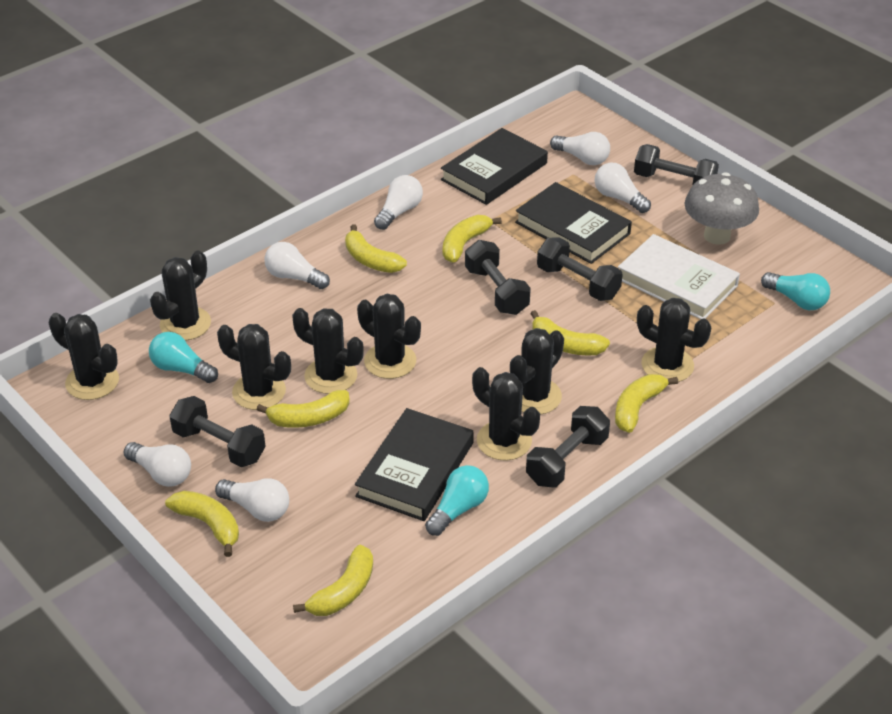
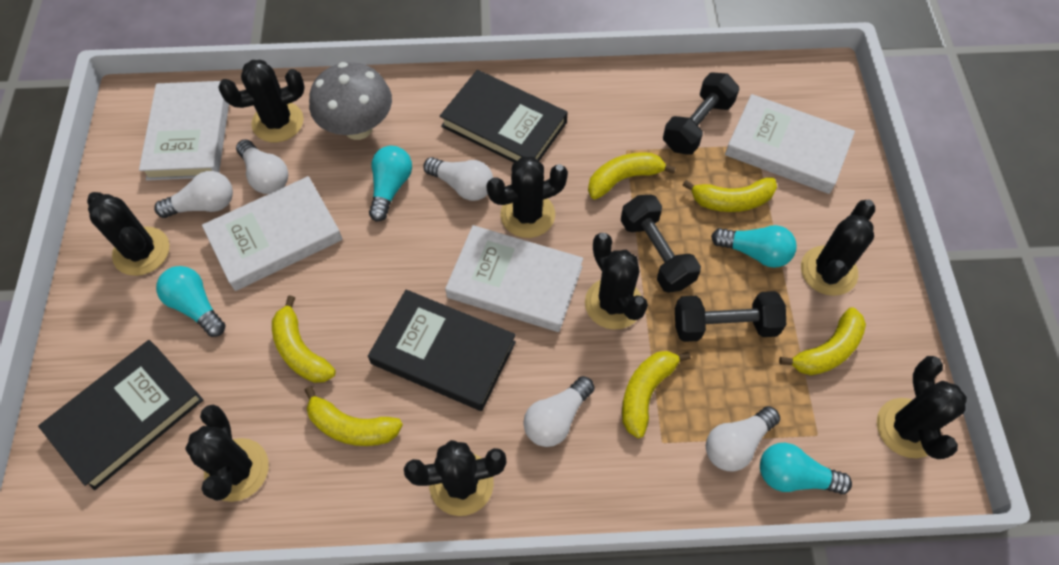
black dumbbell: 5 -> 3
turquoise light bulb: 3 -> 4
white book: 1 -> 4
white light bulb: 6 -> 5
yellow banana: 7 -> 6

